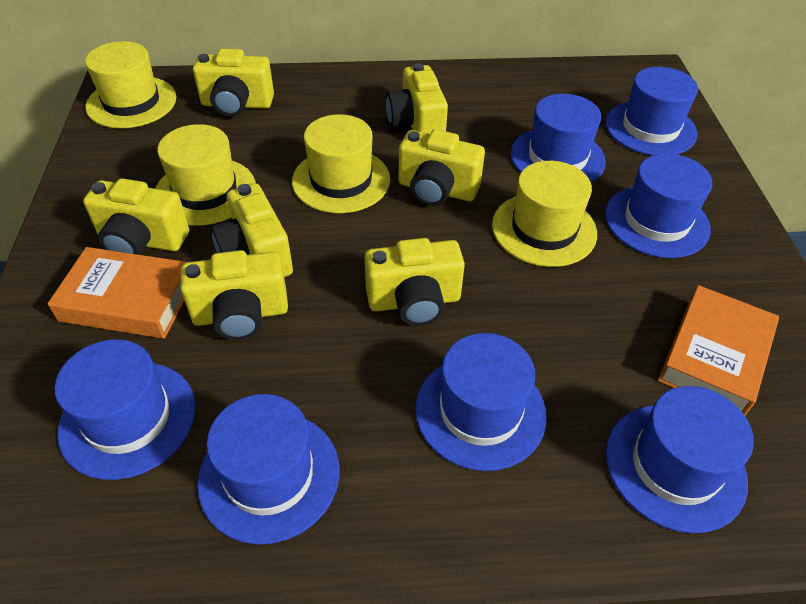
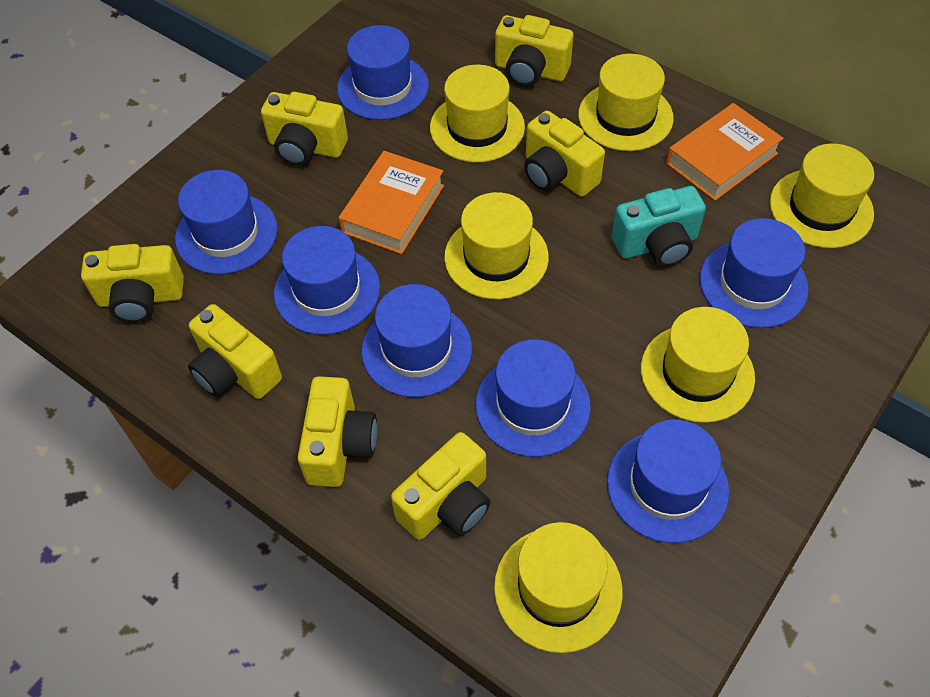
turquoise camera: 0 -> 1
yellow hat: 4 -> 6

